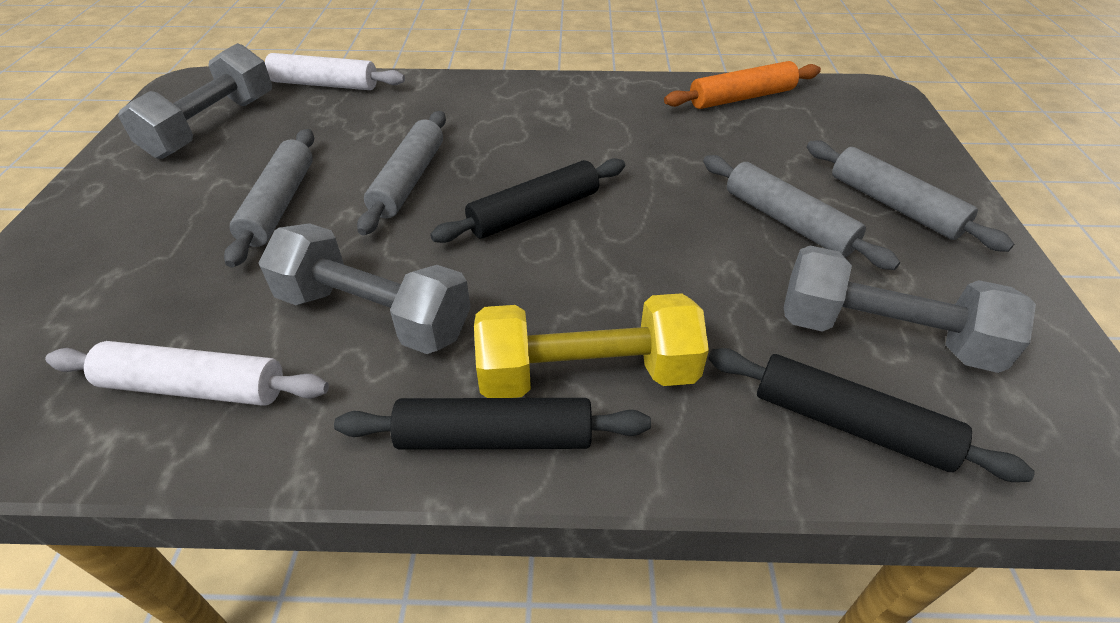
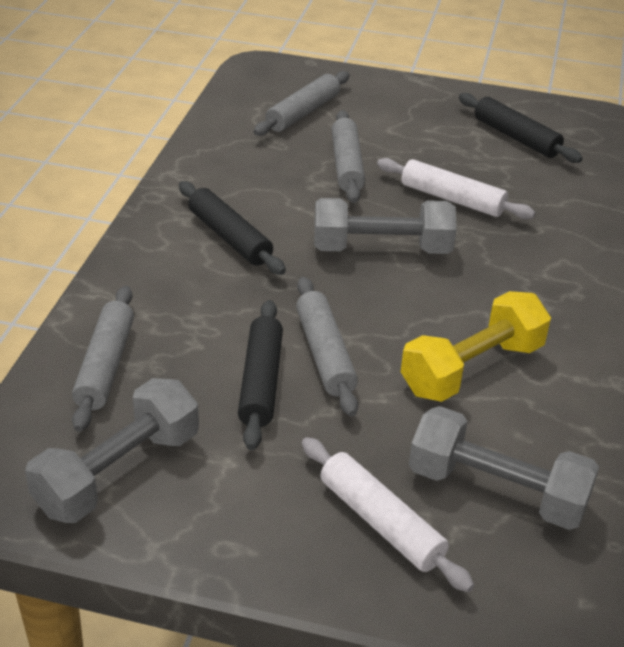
orange rolling pin: 1 -> 0

